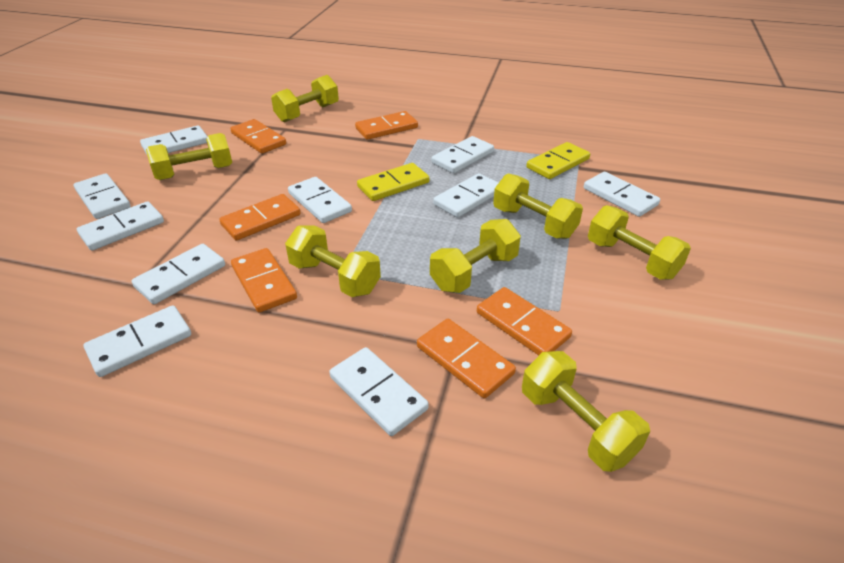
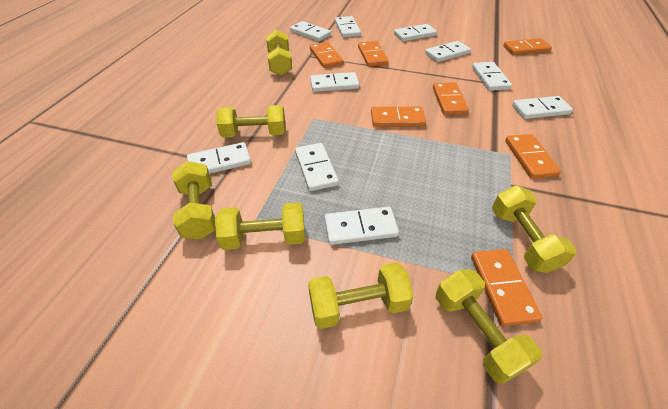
orange domino: 6 -> 7
yellow domino: 2 -> 0

